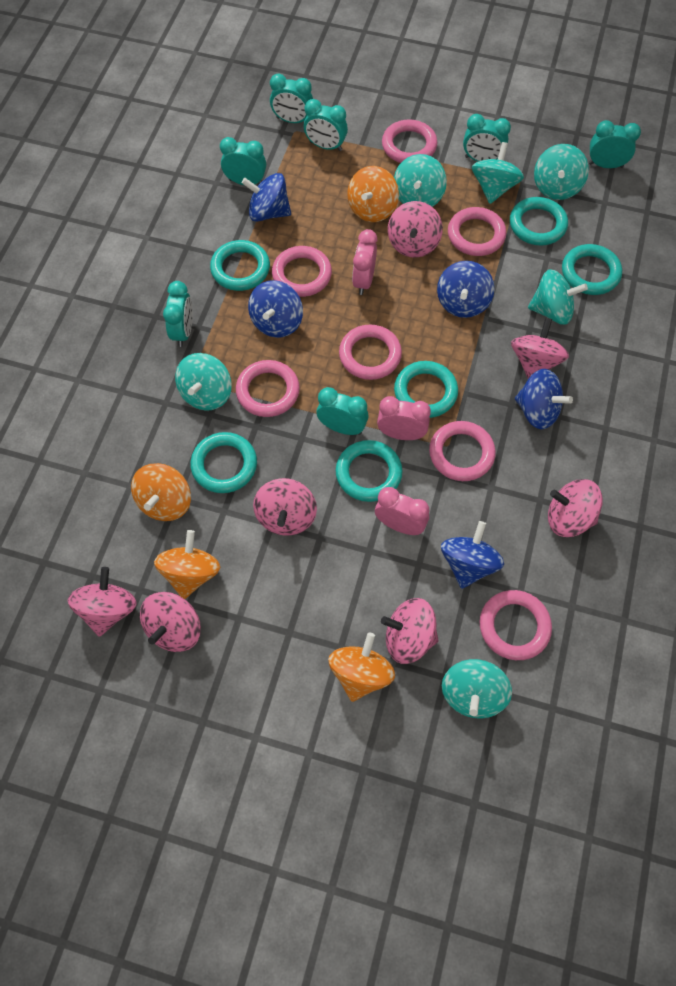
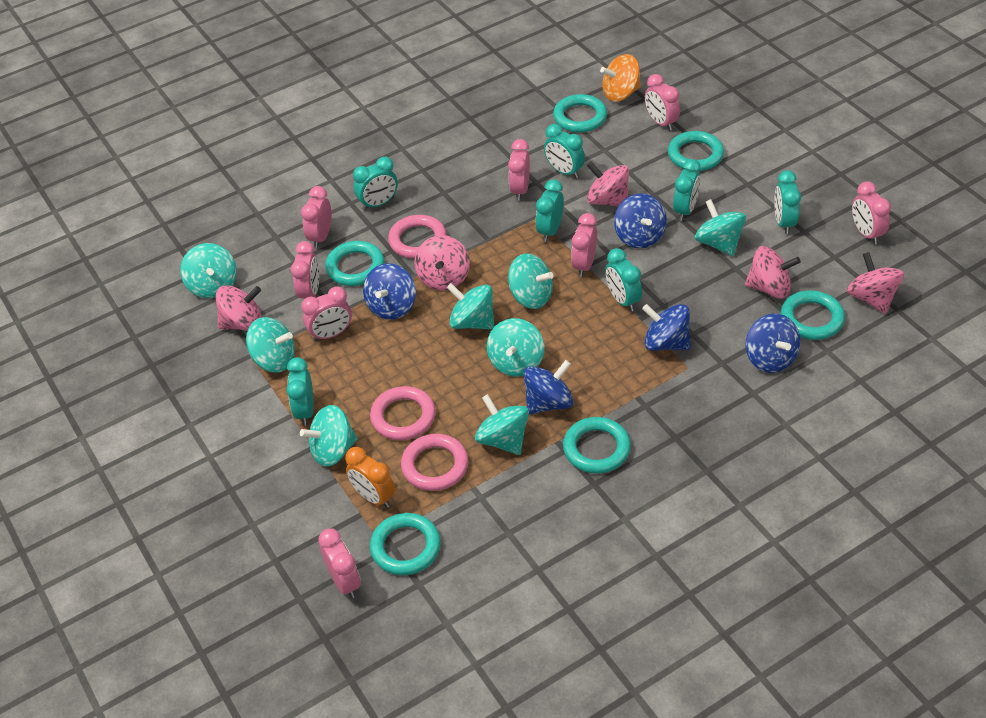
orange clock: 0 -> 1
orange spinning top: 4 -> 1
pink clock: 3 -> 8
pink ring: 7 -> 3
pink spinning top: 7 -> 5
turquoise spinning top: 6 -> 8

